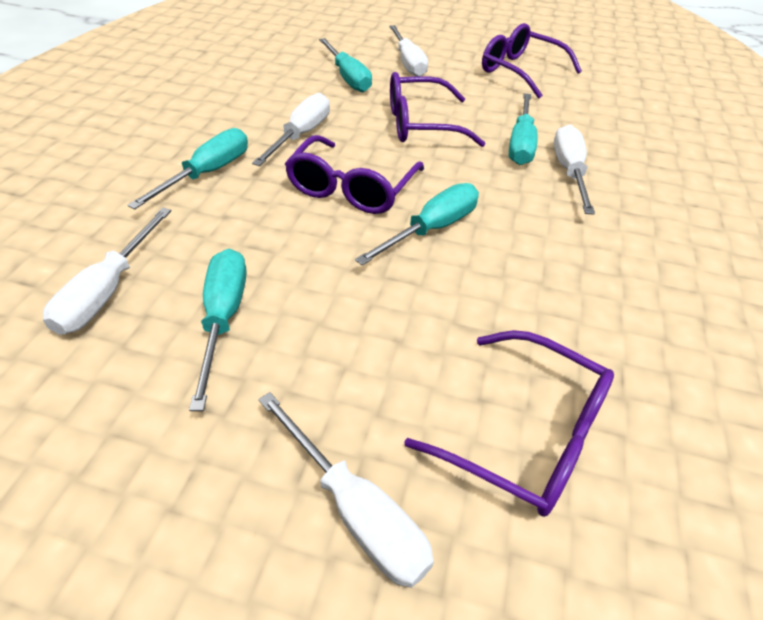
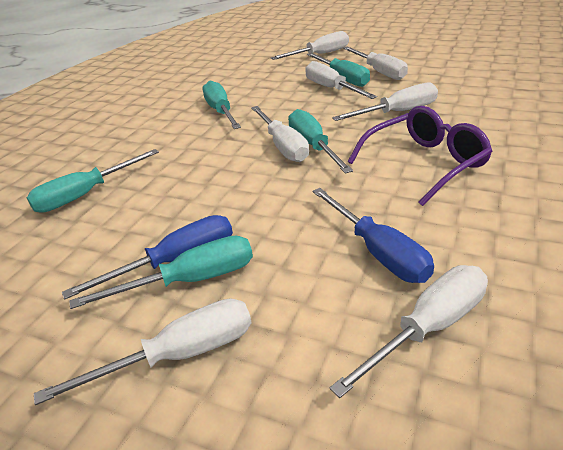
blue screwdriver: 0 -> 2
purple glasses: 4 -> 1
white screwdriver: 5 -> 7

